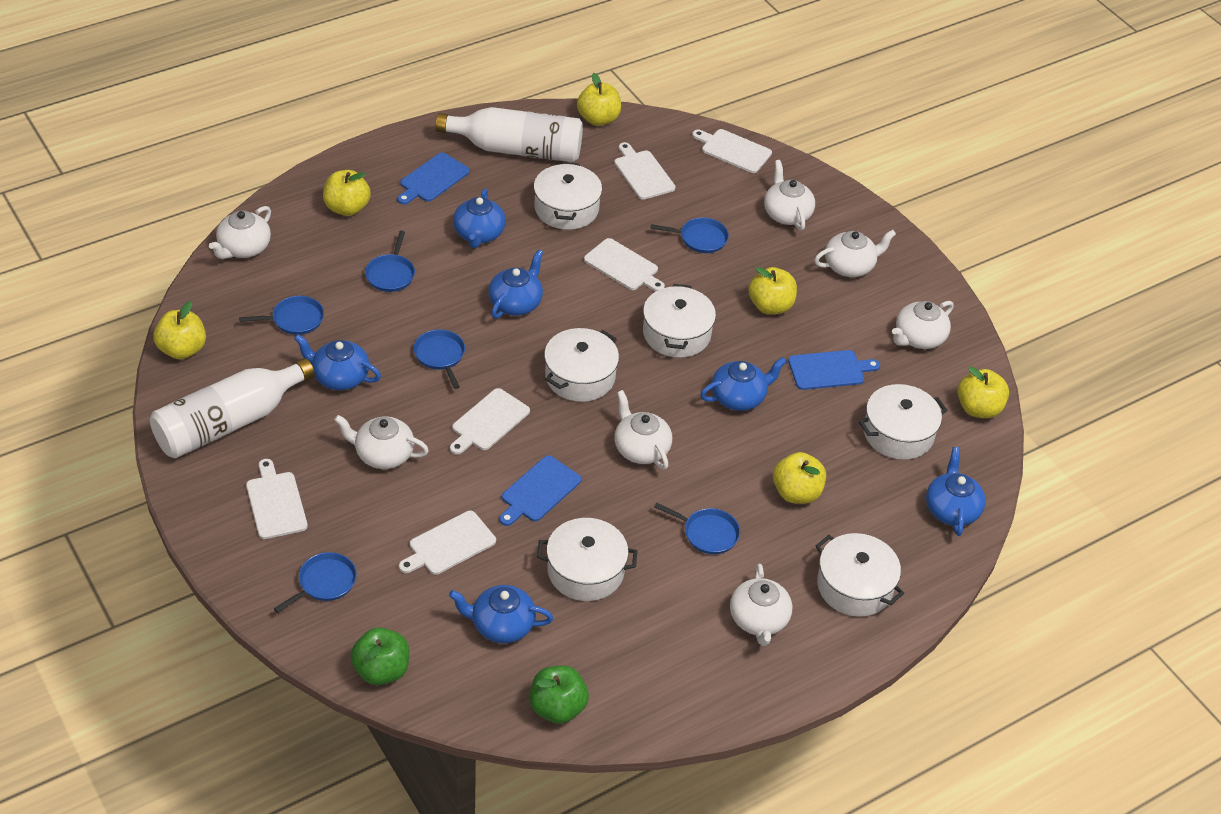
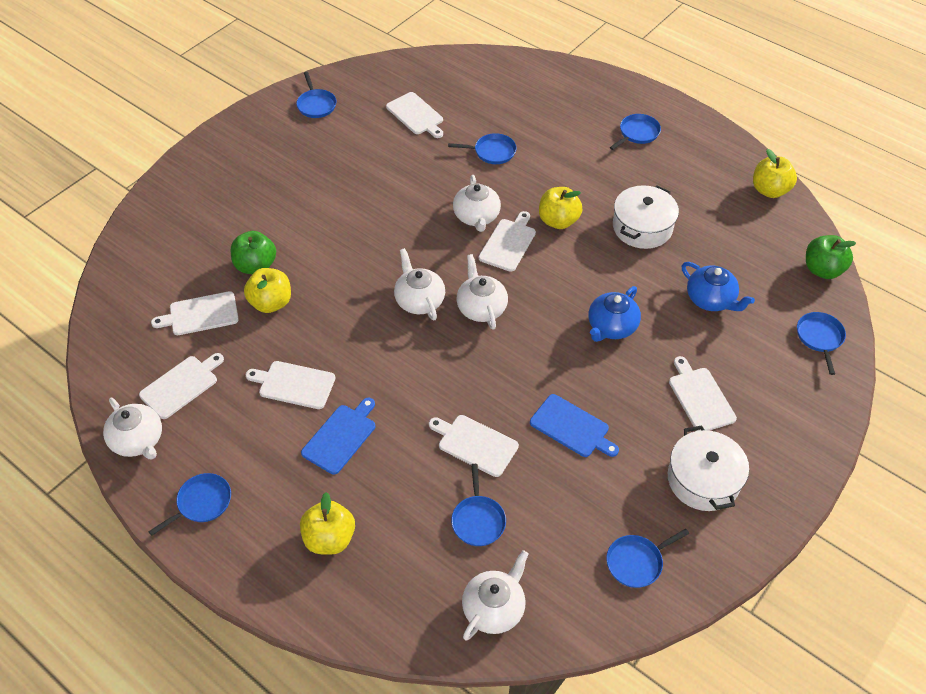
blue cutting board: 3 -> 2
blue pan: 6 -> 7
blue teapot: 6 -> 2
white bottle: 2 -> 0
white cutting board: 6 -> 7
white pot: 6 -> 2
white teapot: 7 -> 5
yellow apple: 6 -> 4

